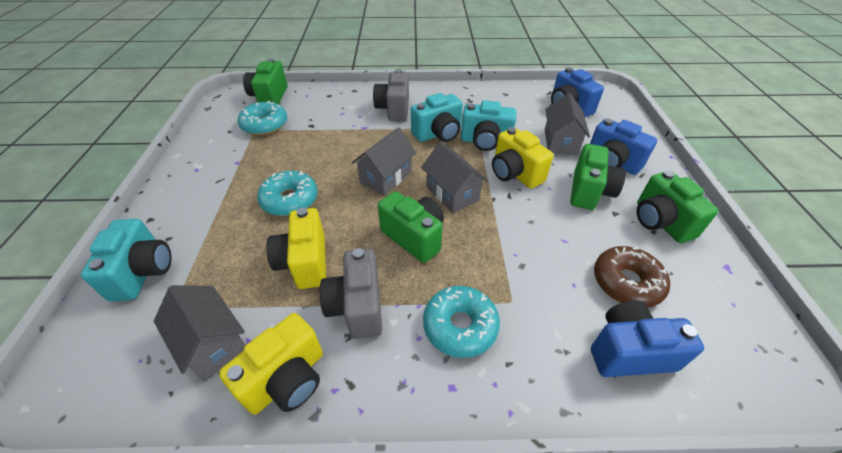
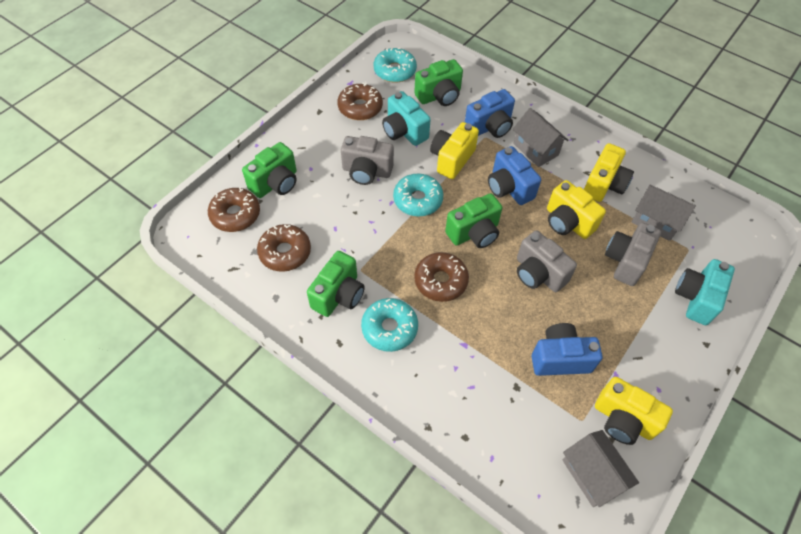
brown donut: 1 -> 4
grey camera: 2 -> 3
grey house: 4 -> 3
turquoise camera: 3 -> 2
yellow camera: 3 -> 4

